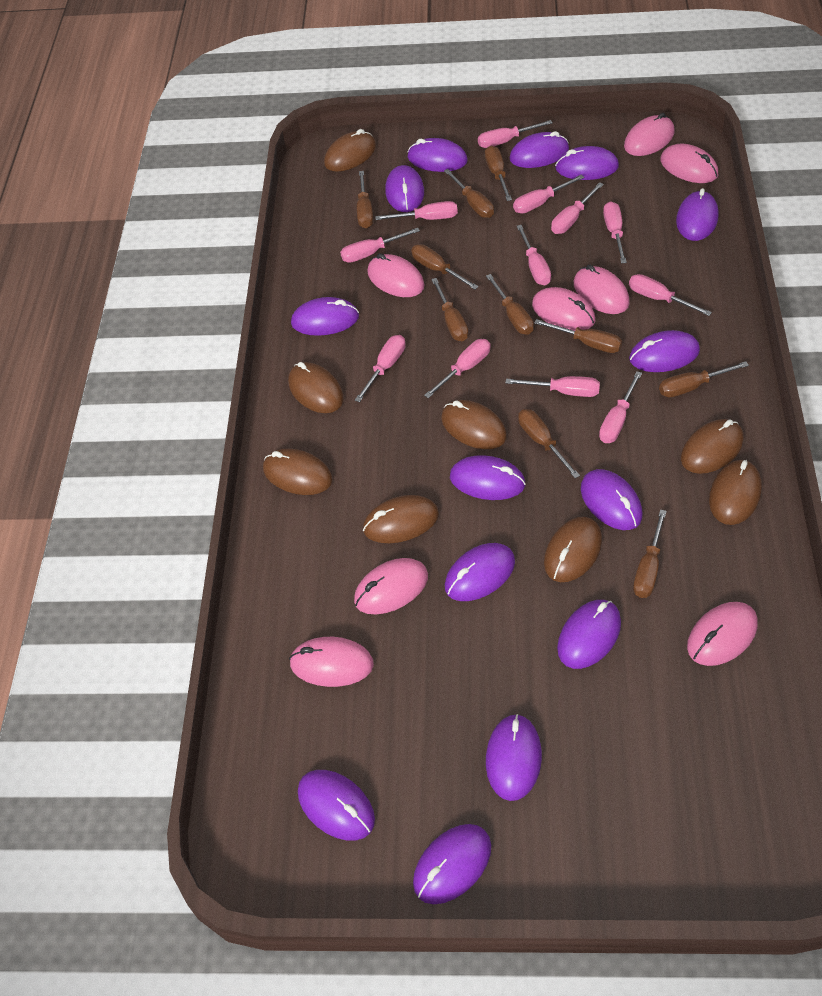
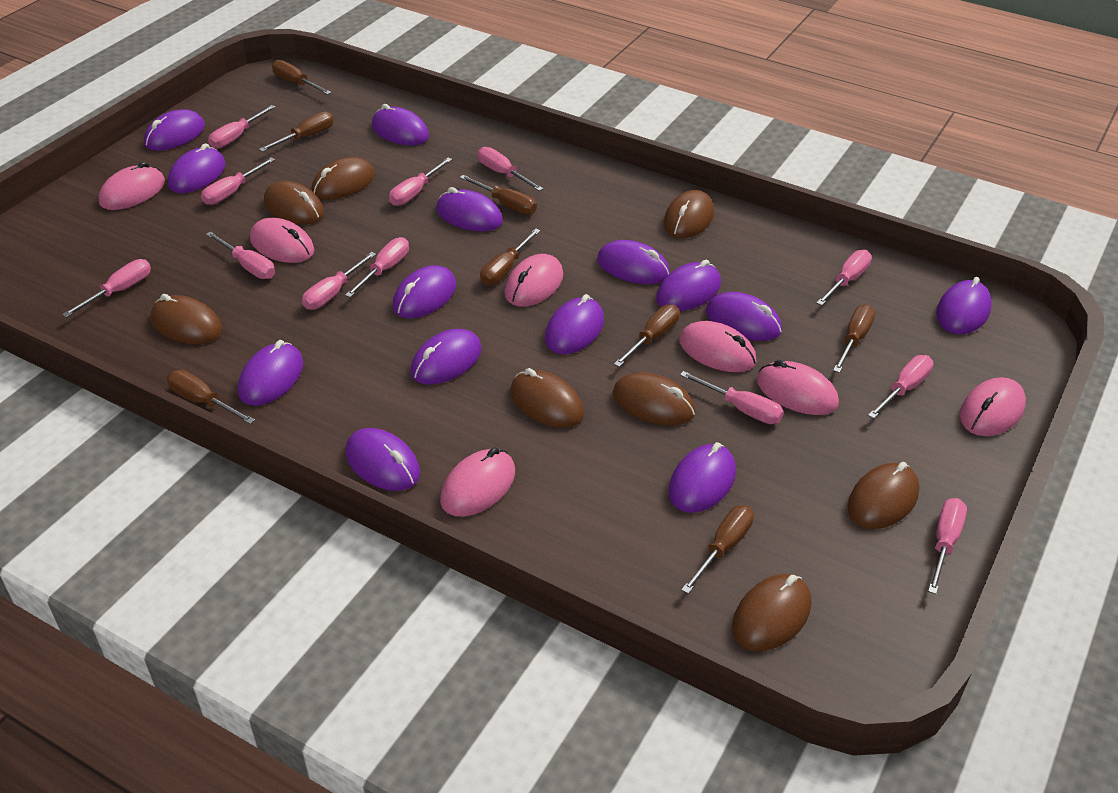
brown screwdriver: 10 -> 8
pink mouse: 8 -> 7

